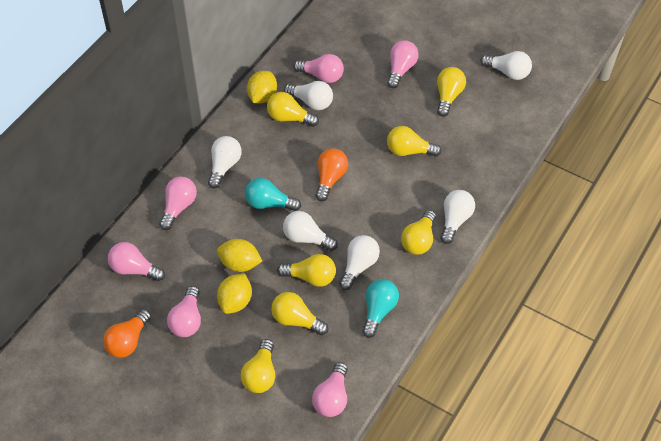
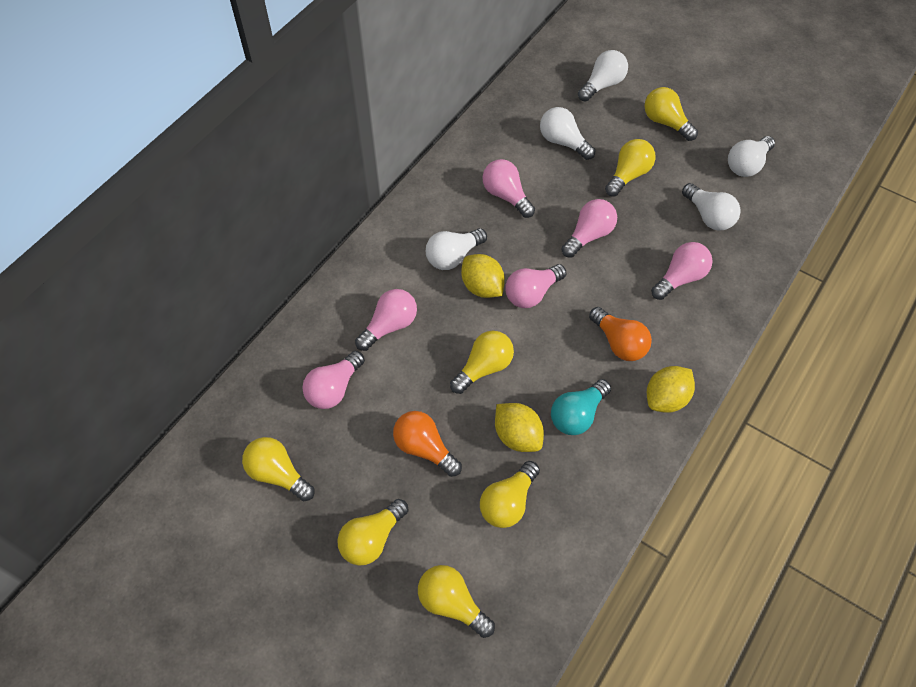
turquoise light bulb: 2 -> 1
white light bulb: 6 -> 5

